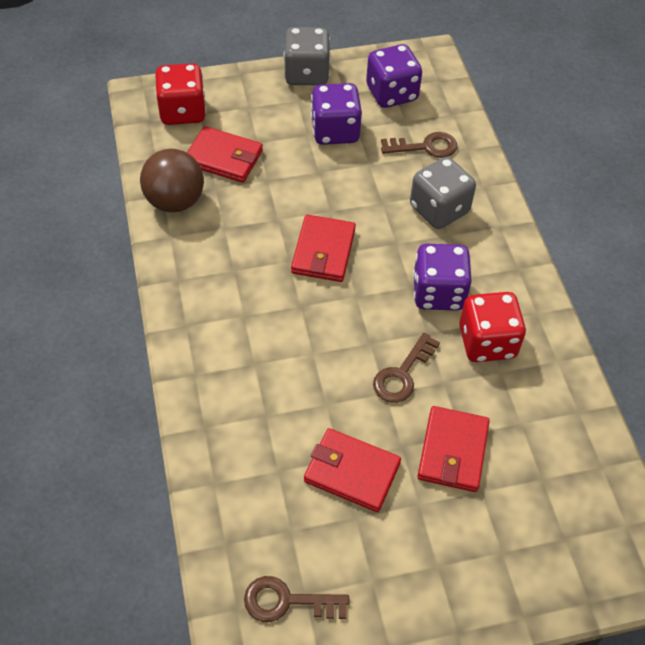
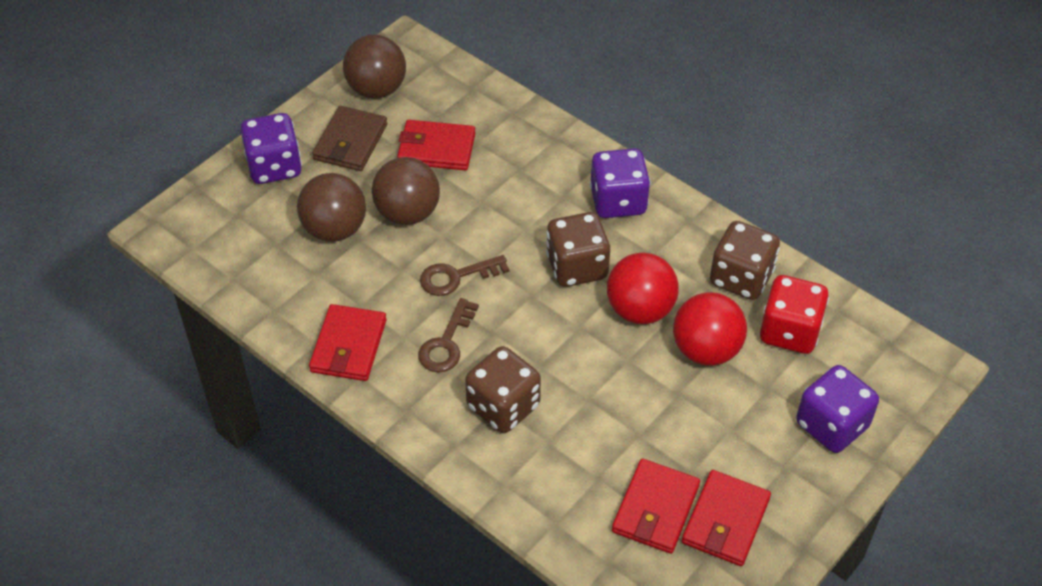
brown ball: 1 -> 3
brown dice: 0 -> 3
brown key: 3 -> 2
brown wallet: 0 -> 1
grey dice: 2 -> 0
red ball: 0 -> 2
red dice: 2 -> 1

